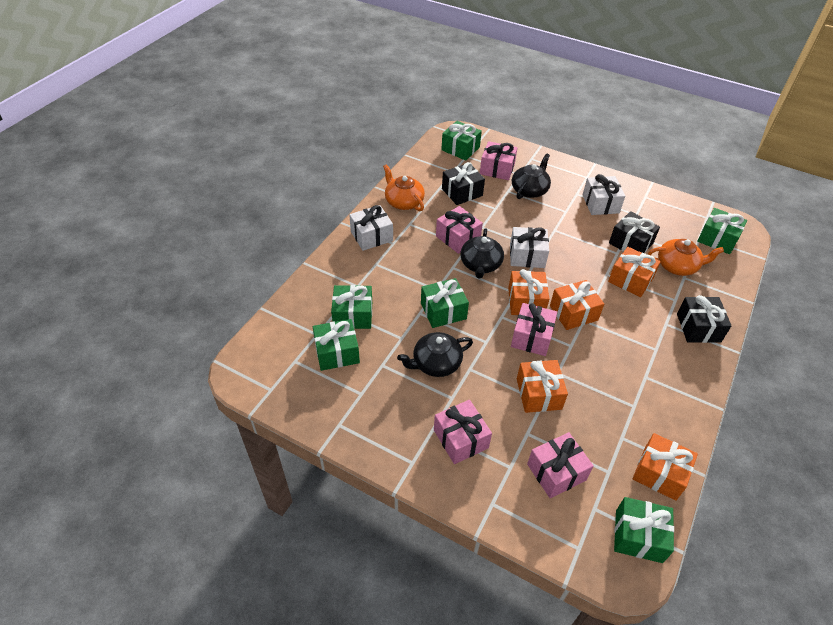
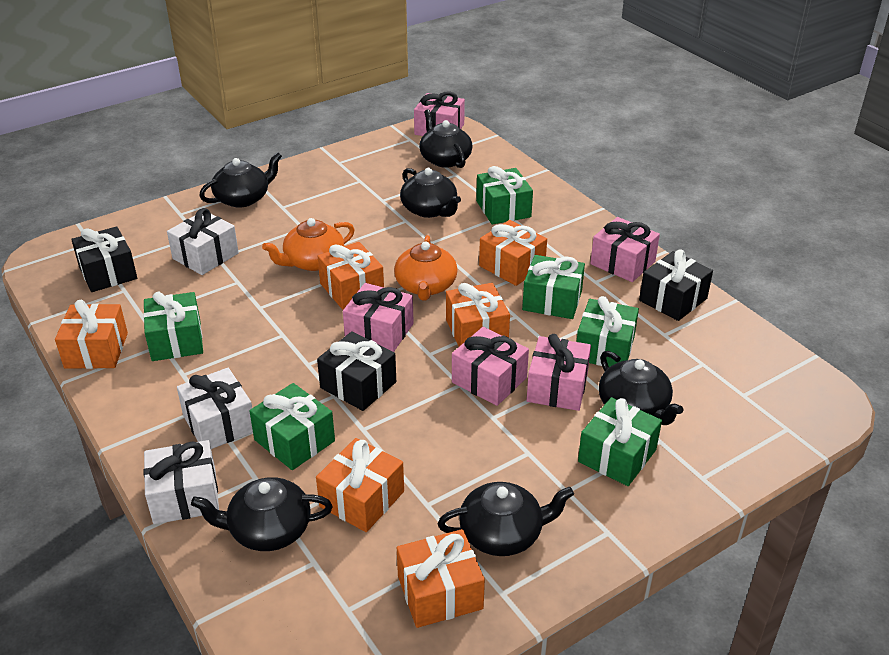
black teapot: 3 -> 6
orange gift: 5 -> 6

